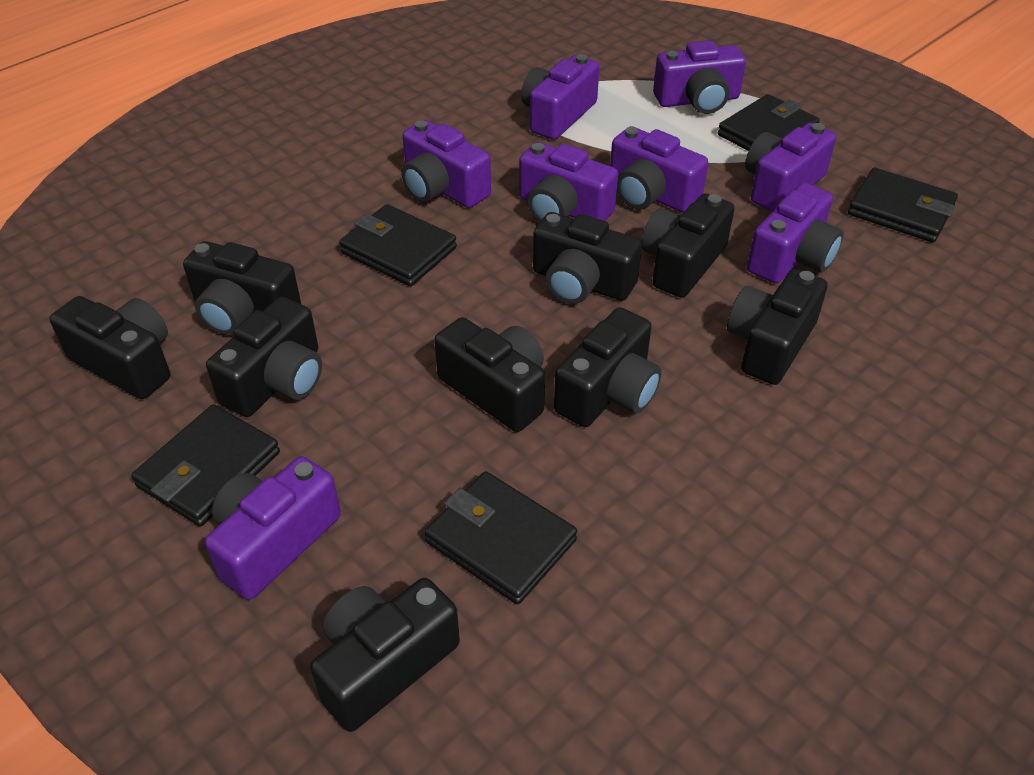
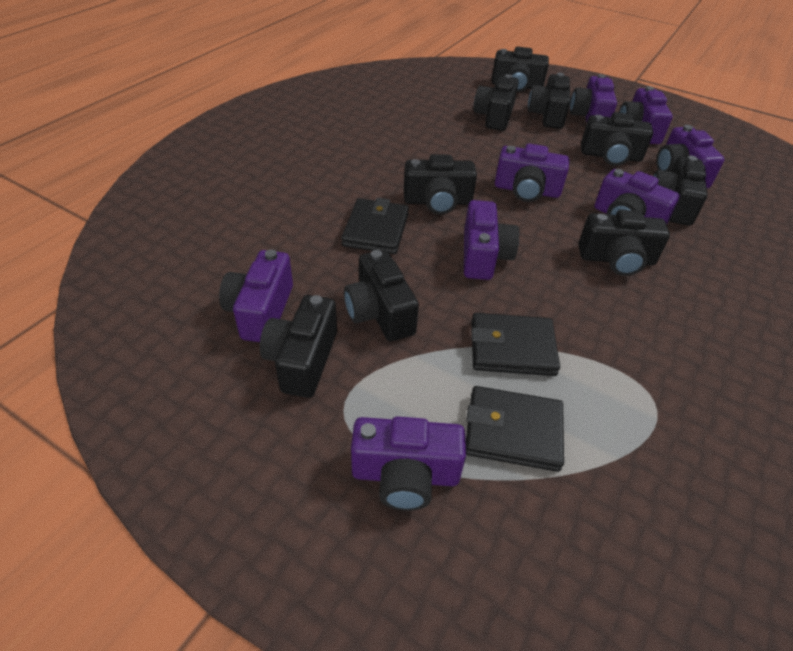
black wallet: 5 -> 3

